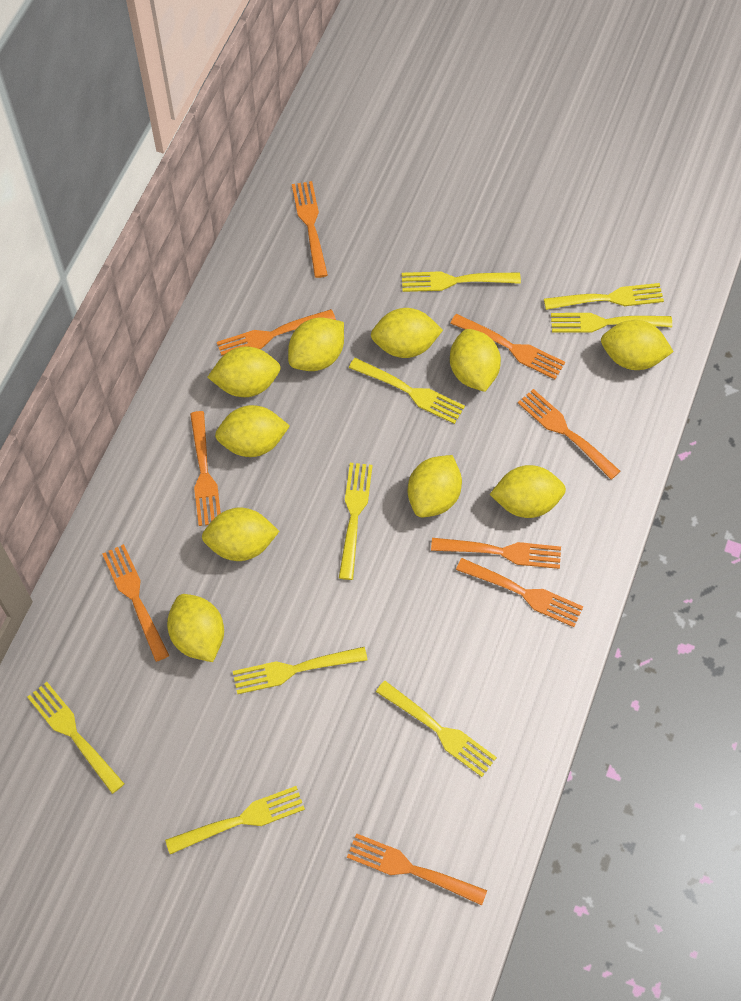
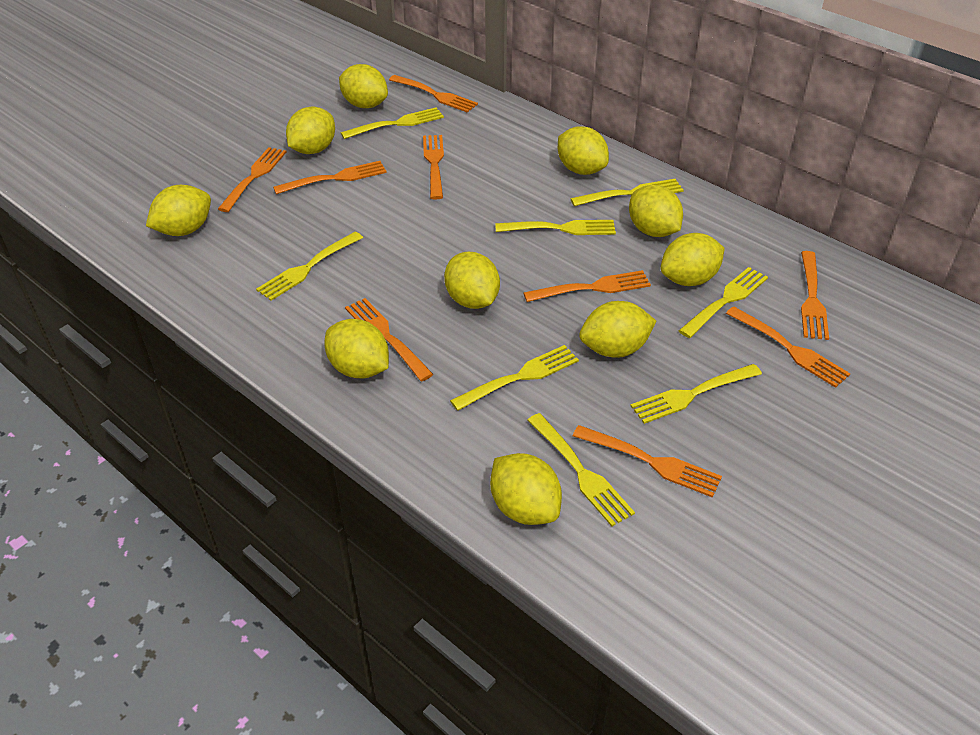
yellow fork: 9 -> 8

